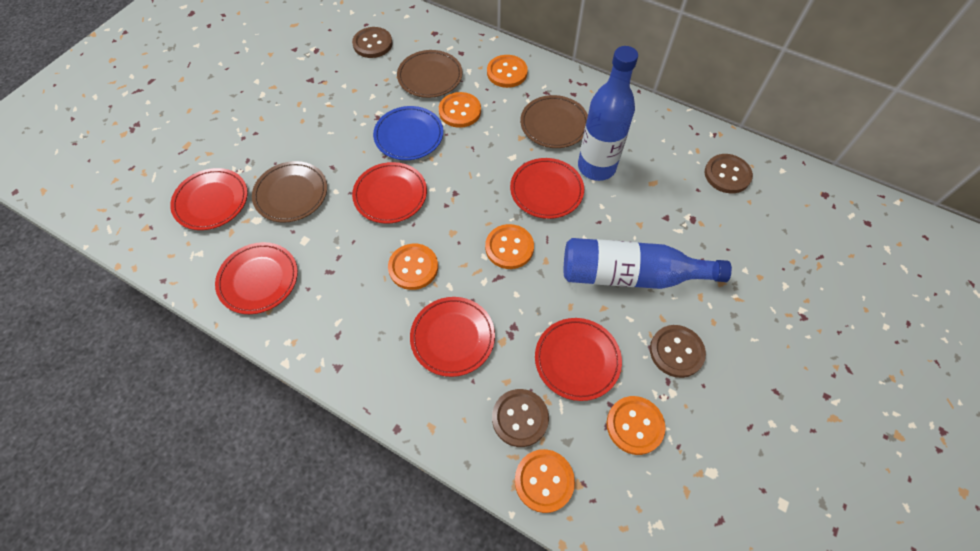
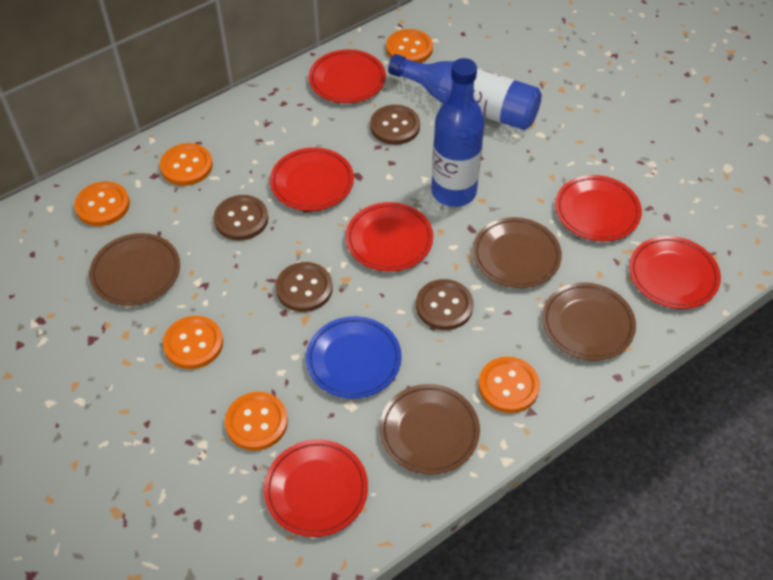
brown plate: 3 -> 4

